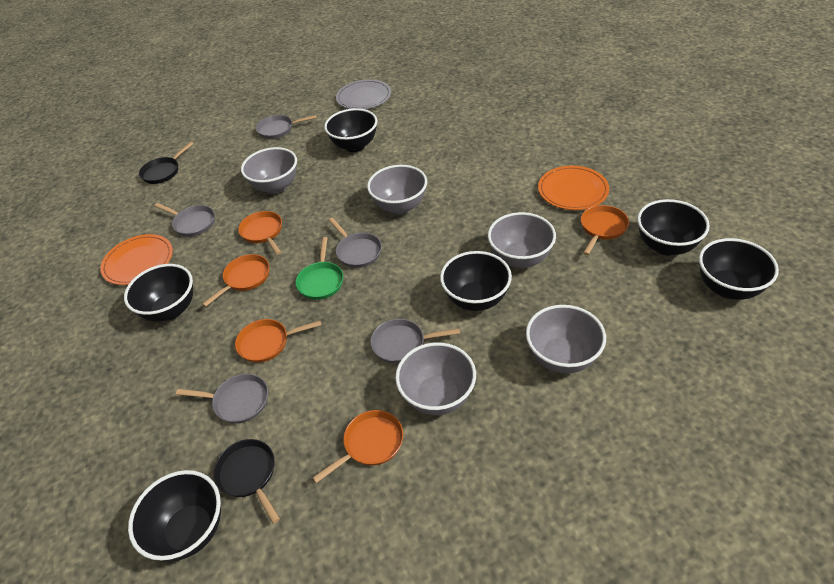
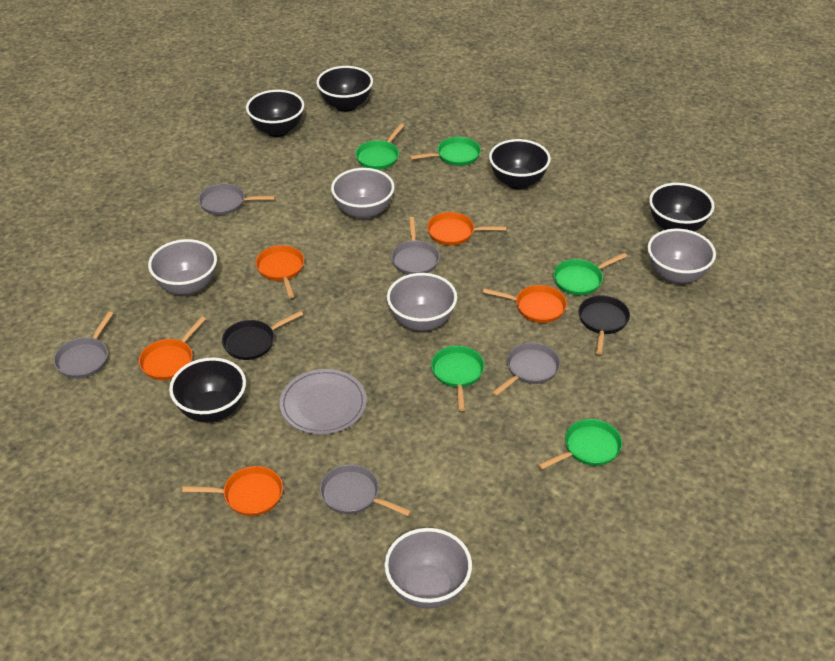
black bowl: 6 -> 5
green pan: 1 -> 5
orange plate: 2 -> 0

